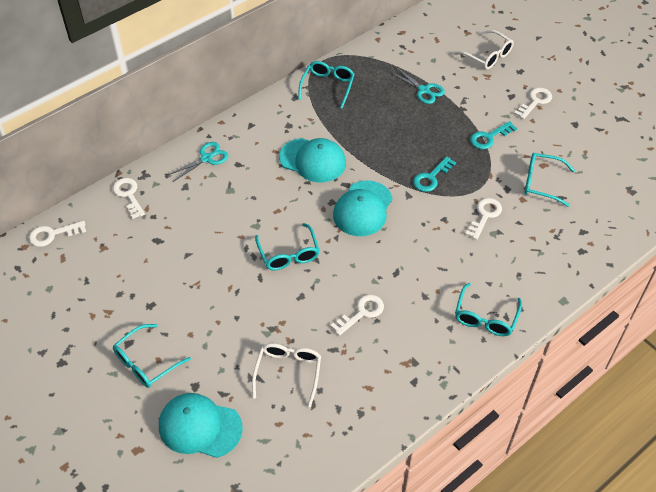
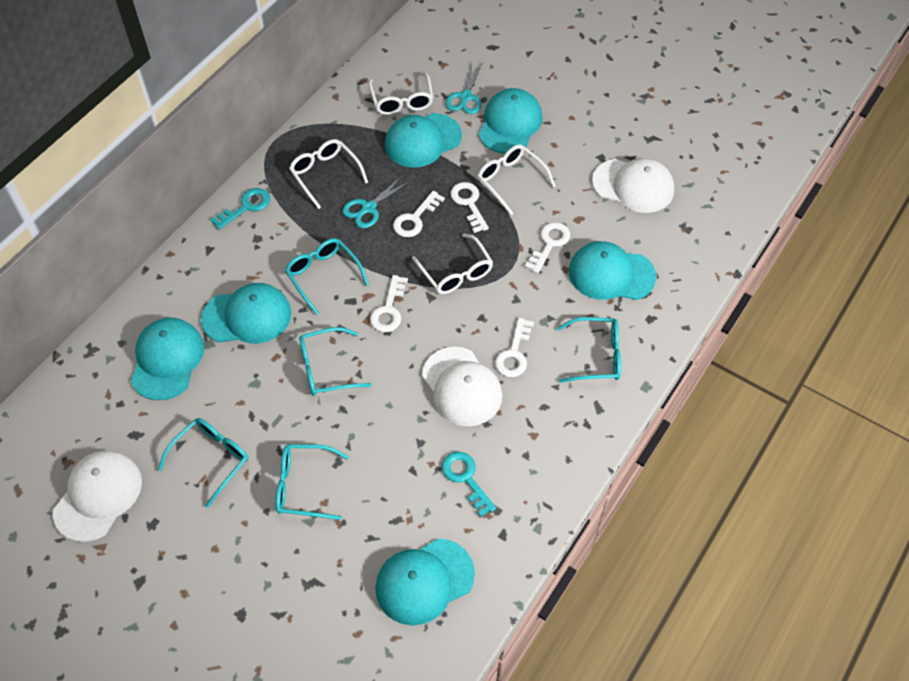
turquoise cap: 3 -> 6
white cap: 0 -> 3
white glasses: 2 -> 4

